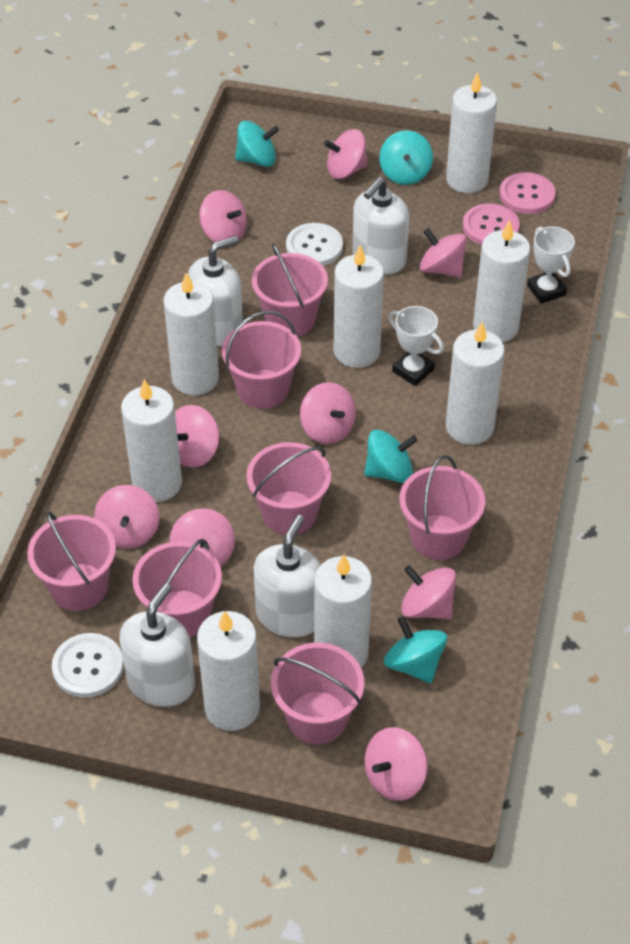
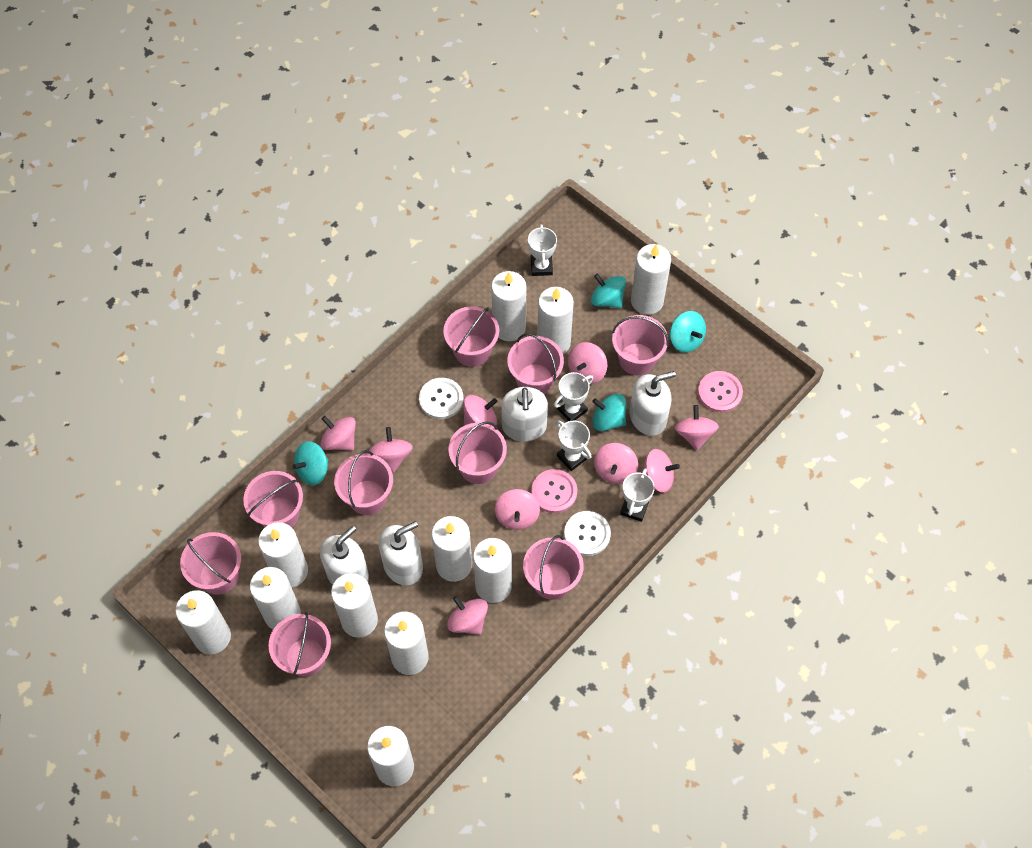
pink bucket: 7 -> 9
white candle: 8 -> 11
white trophy: 2 -> 4

